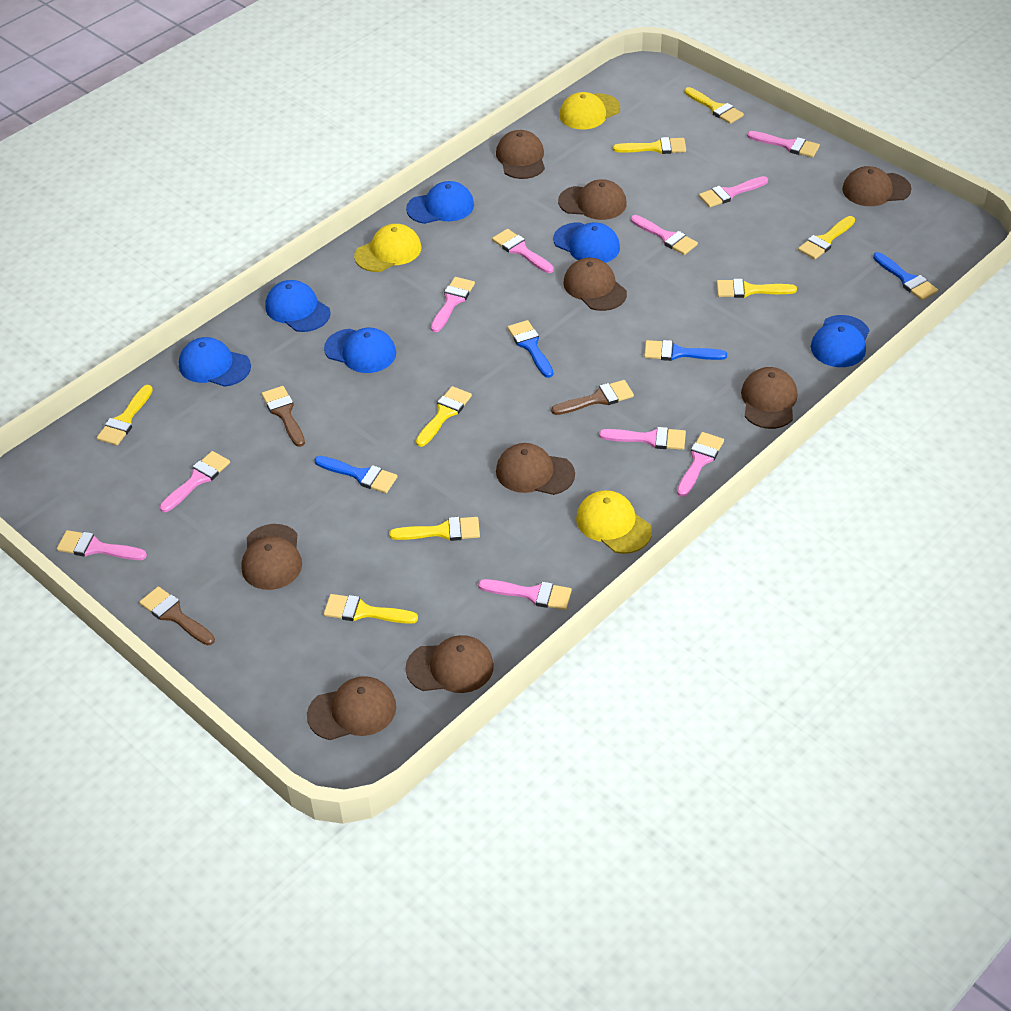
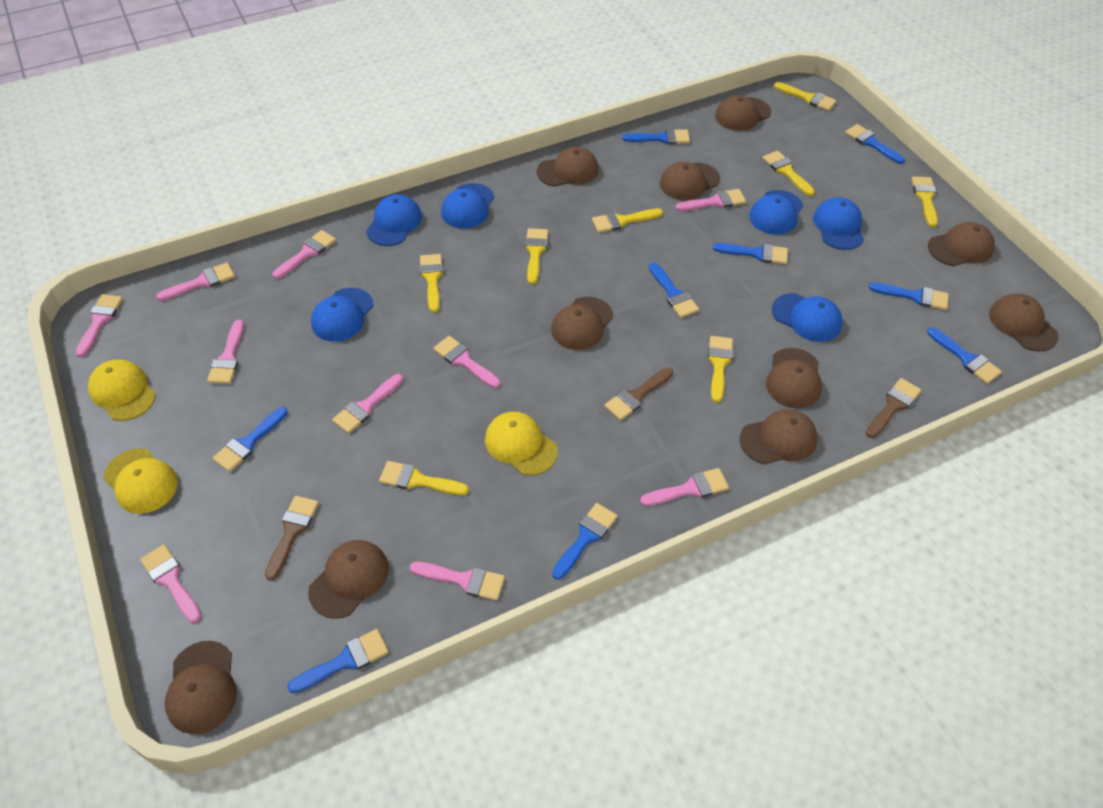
blue brush: 4 -> 9
brown cap: 9 -> 10

